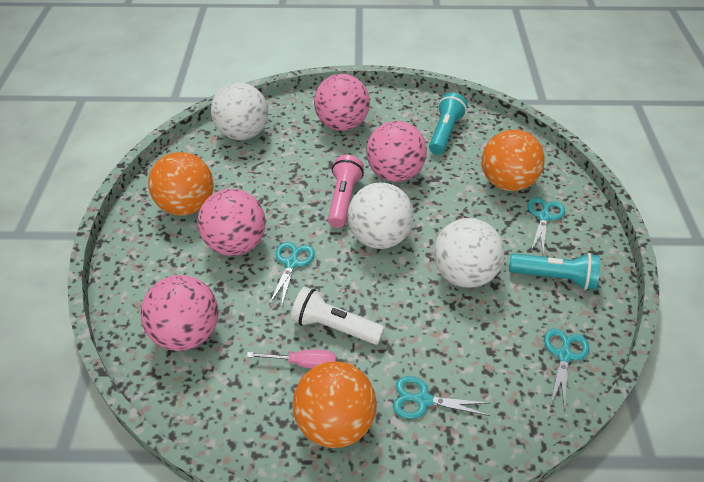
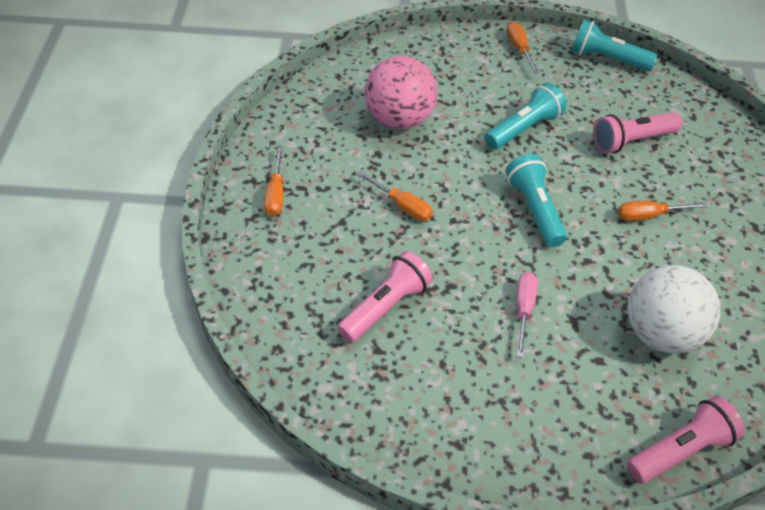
orange ball: 3 -> 0
orange screwdriver: 0 -> 4
pink ball: 4 -> 1
pink flashlight: 1 -> 3
turquoise flashlight: 2 -> 3
turquoise scissors: 4 -> 0
white ball: 3 -> 1
white flashlight: 1 -> 0

